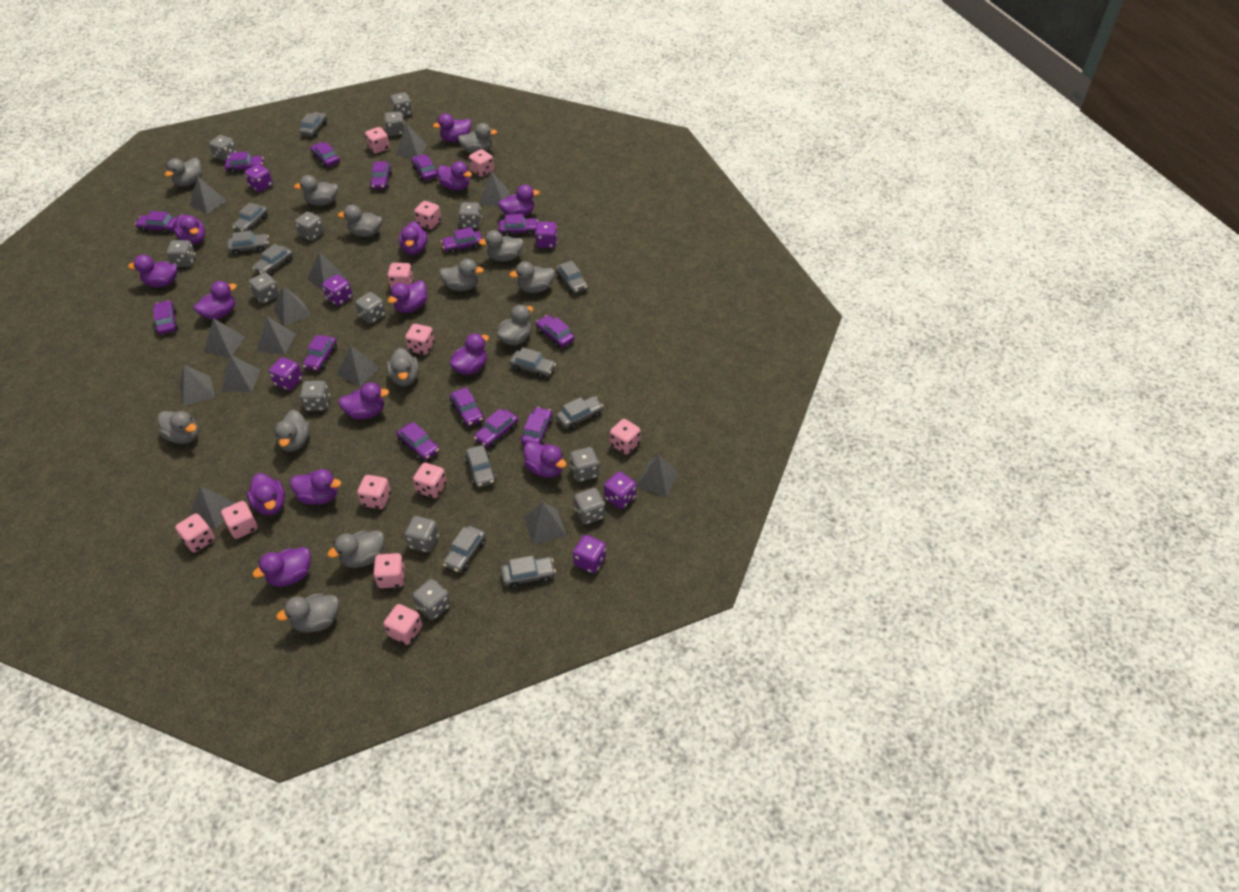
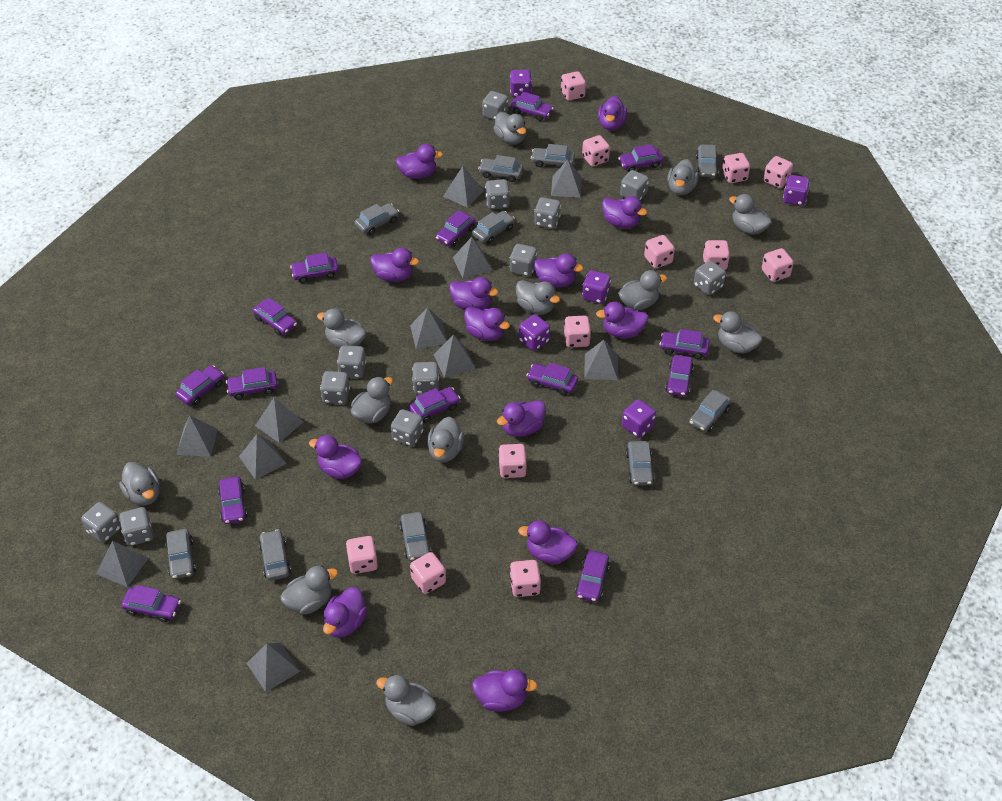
grey dice: 13 -> 12
grey duck: 13 -> 12
grey pyramid: 13 -> 11
purple dice: 6 -> 5
purple duck: 14 -> 13

